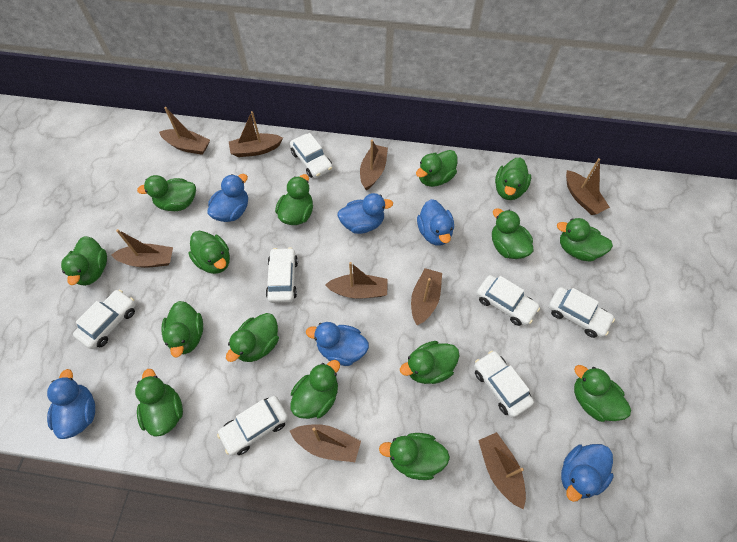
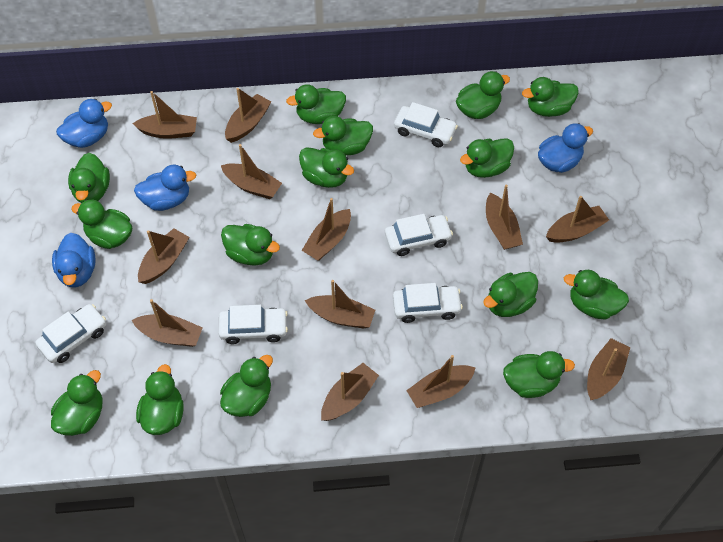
blue duck: 6 -> 4
brown boat: 9 -> 12
white car: 7 -> 5

